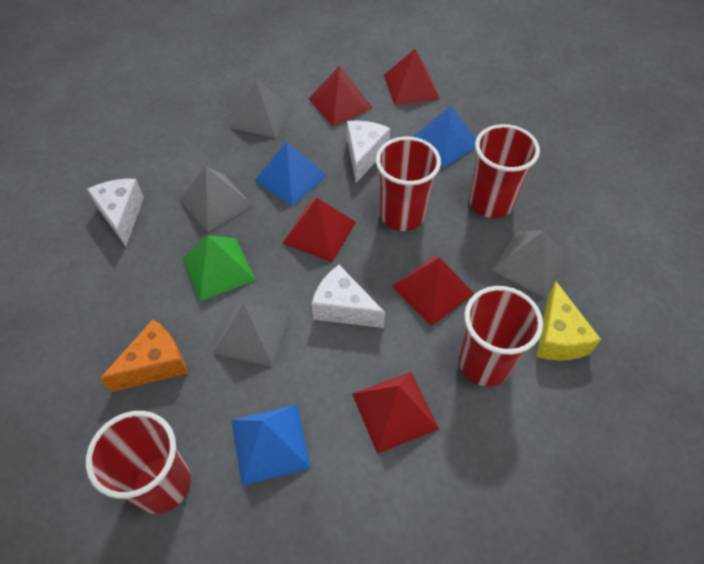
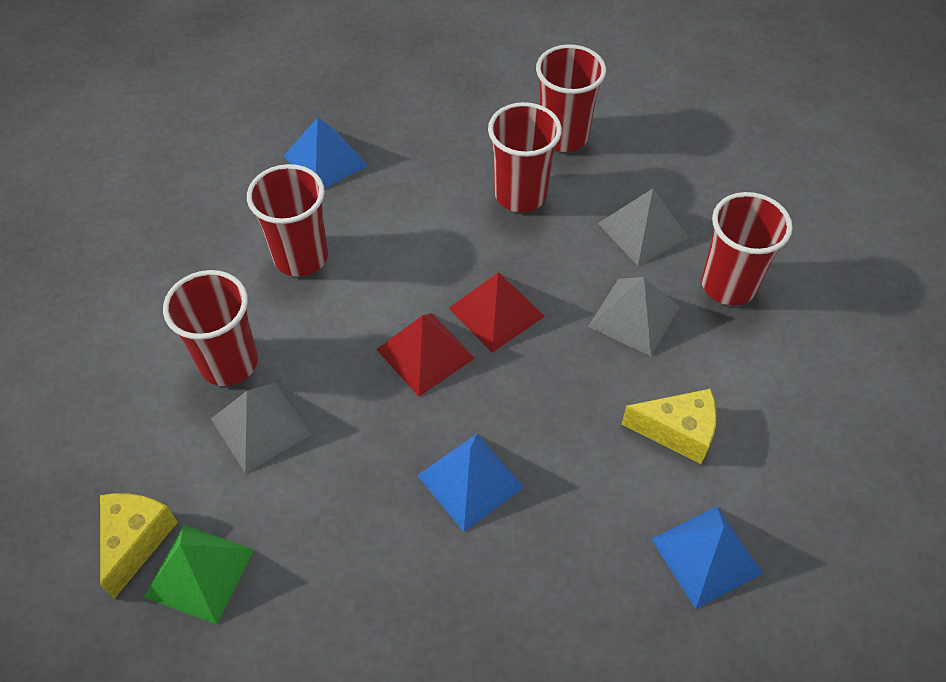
grey pyramid: 4 -> 3
orange cheese: 1 -> 0
red cup: 4 -> 5
red pyramid: 5 -> 2
white cheese: 3 -> 0
yellow cheese: 1 -> 2

